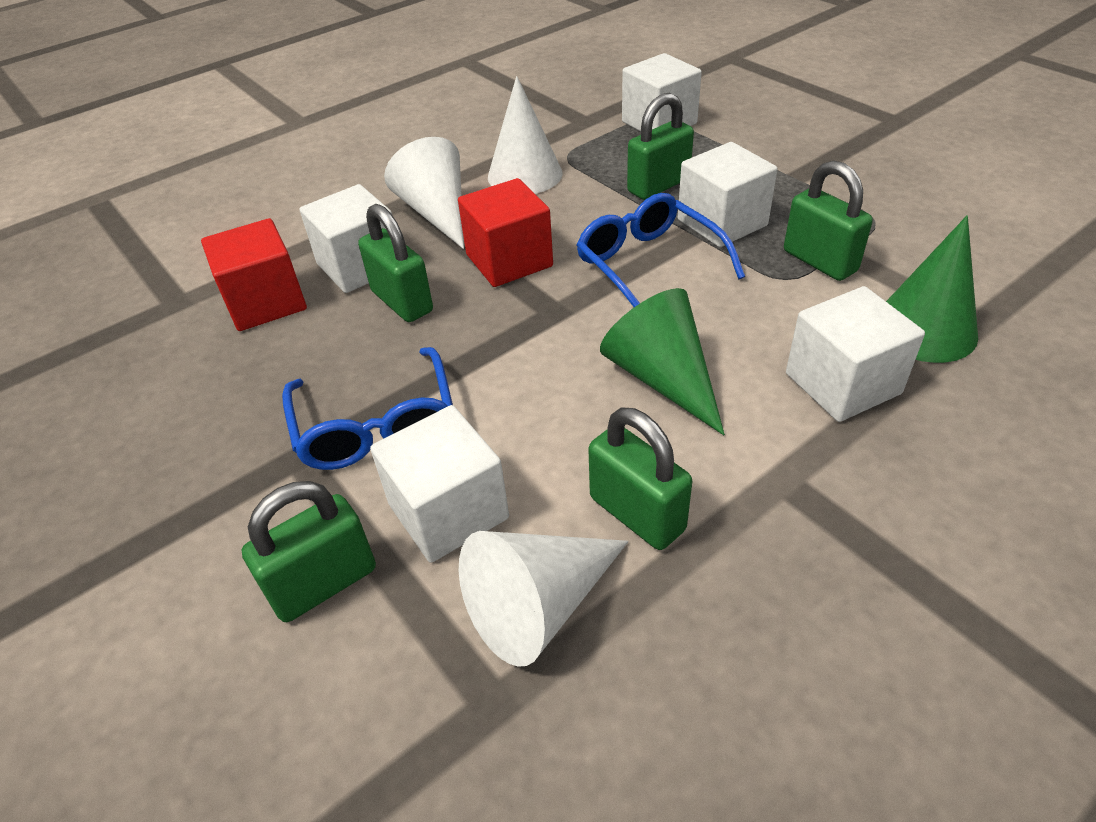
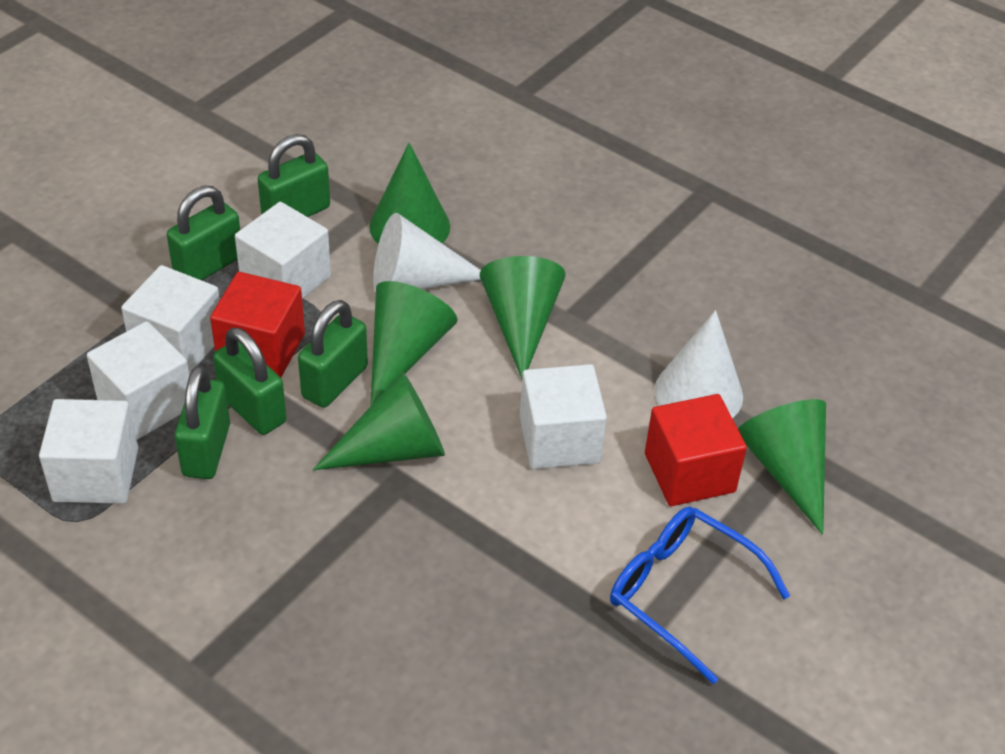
blue glasses: 2 -> 1
green cone: 2 -> 5
white cone: 3 -> 2

